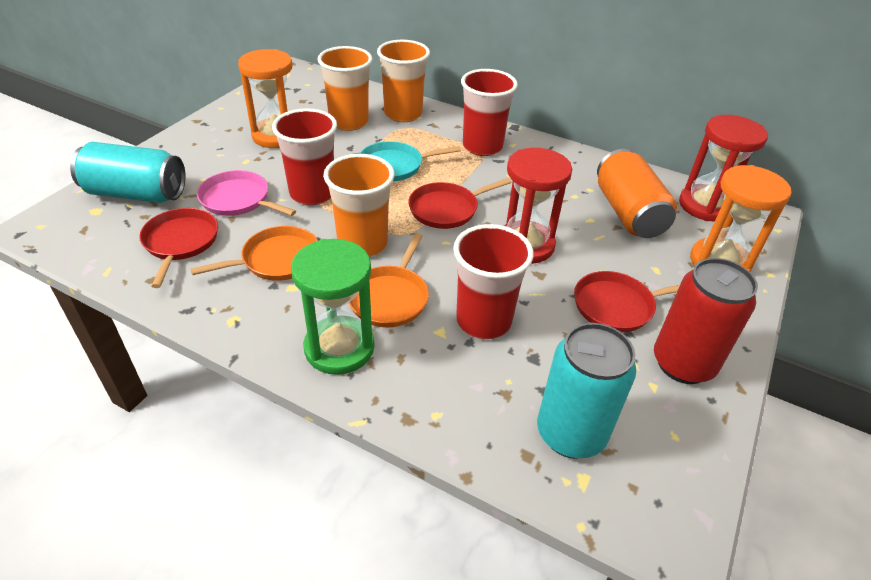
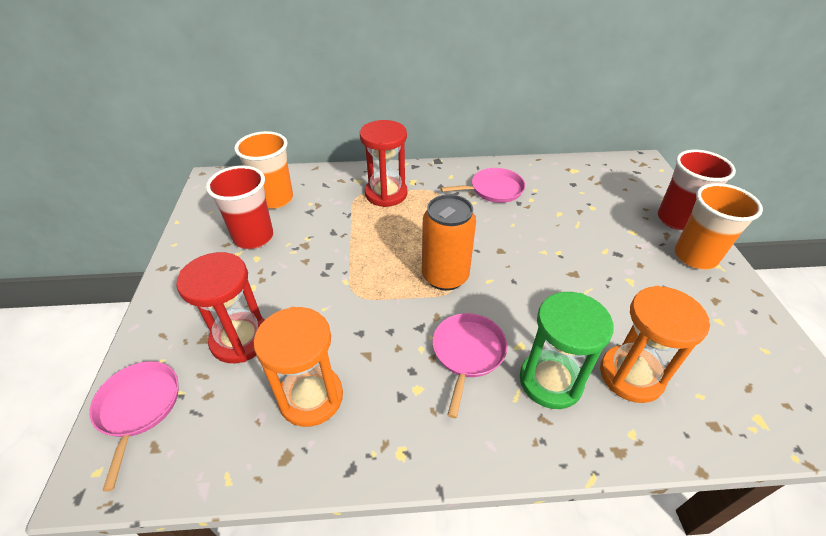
orange cup: 3 -> 2
orange pan: 2 -> 0
pink pan: 1 -> 3
red can: 1 -> 0
red cup: 3 -> 2
red pan: 3 -> 0
turquoise can: 2 -> 0
turquoise pan: 1 -> 0

